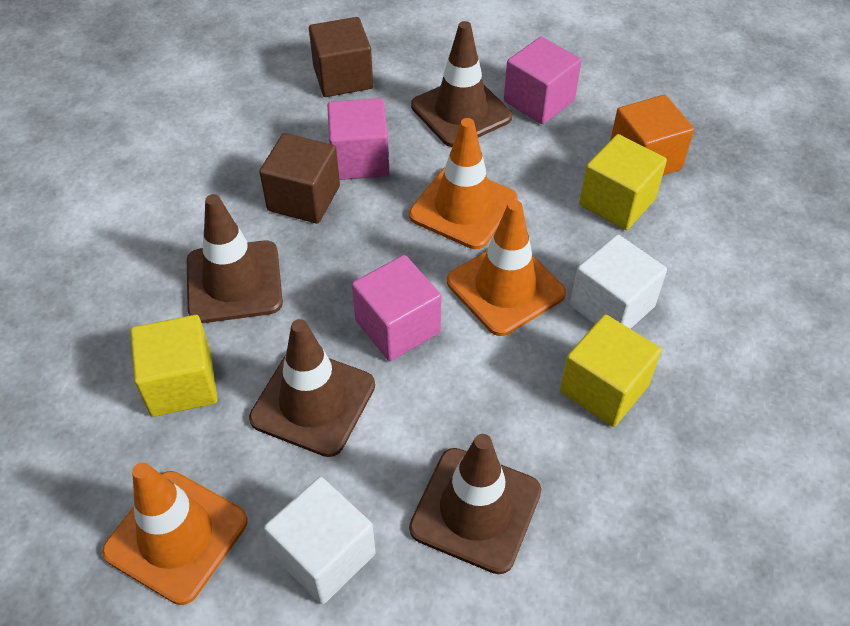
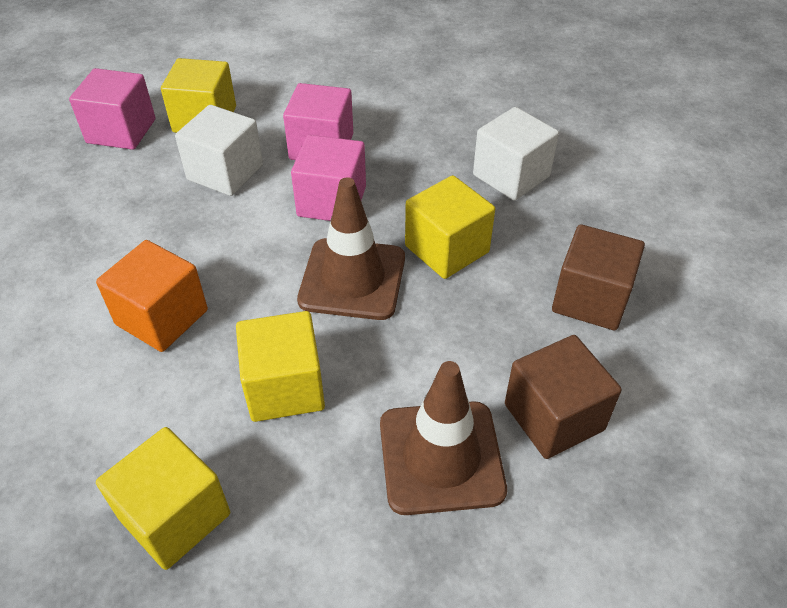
brown traffic cone: 4 -> 2
orange traffic cone: 3 -> 0
yellow cube: 3 -> 4

